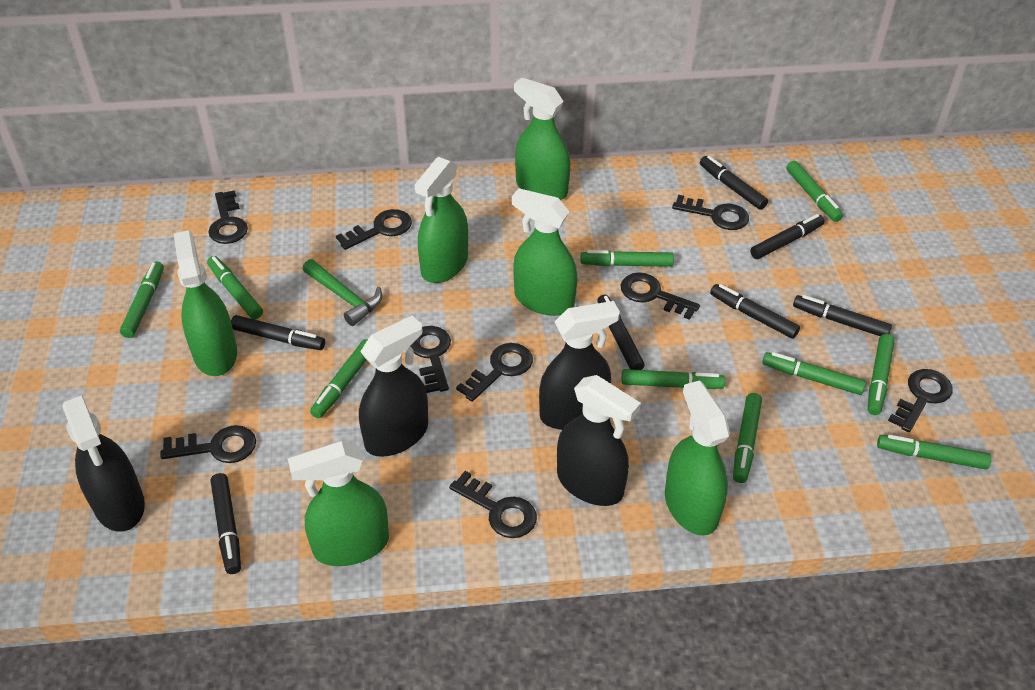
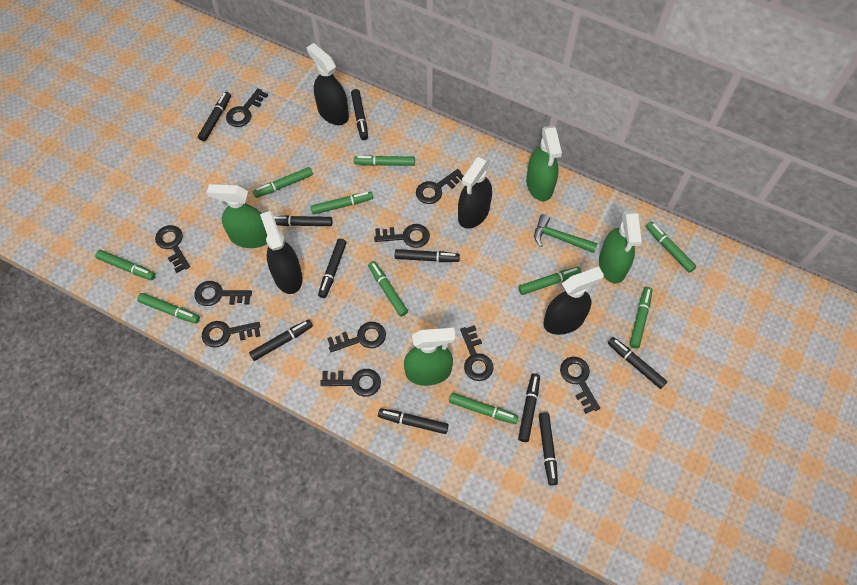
black key: 9 -> 10
black marker: 7 -> 10
green spray bottle: 6 -> 4

